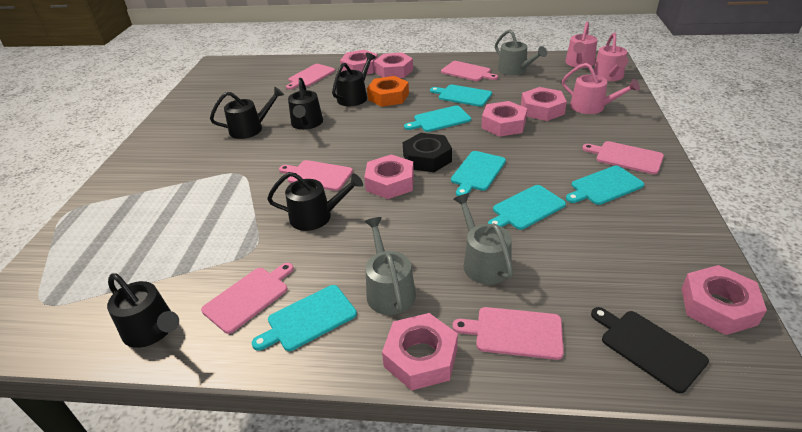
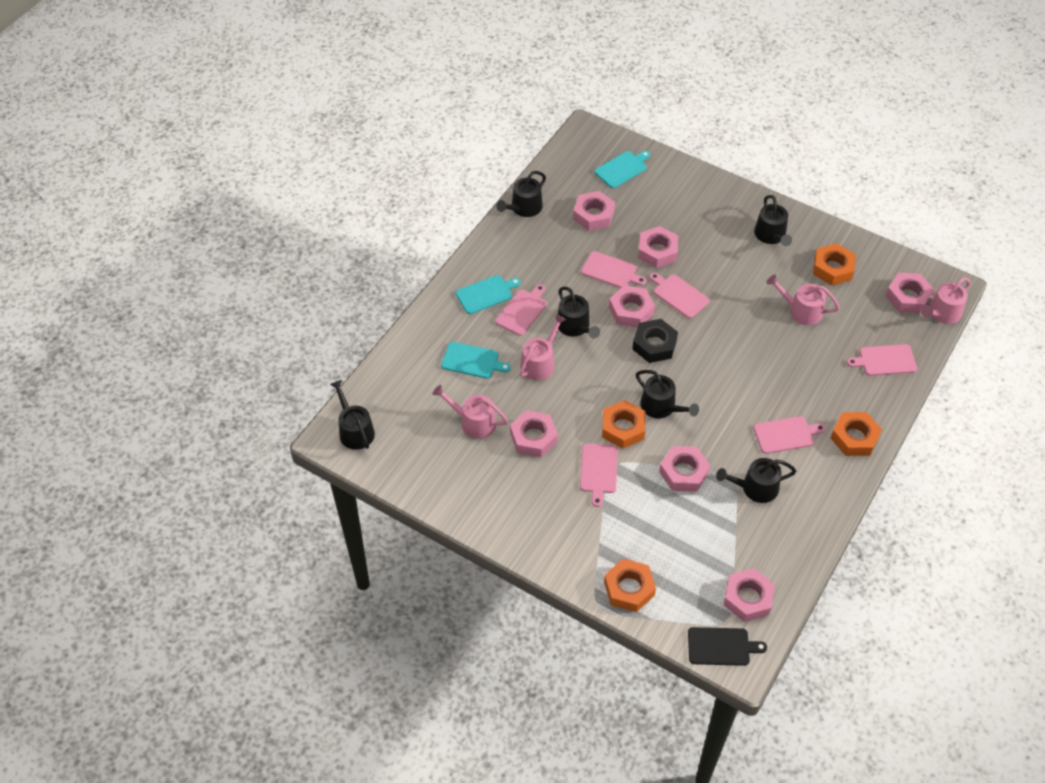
black watering can: 5 -> 6
grey watering can: 3 -> 0
orange nut: 1 -> 4
pink watering can: 3 -> 4
turquoise cutting board: 6 -> 3

